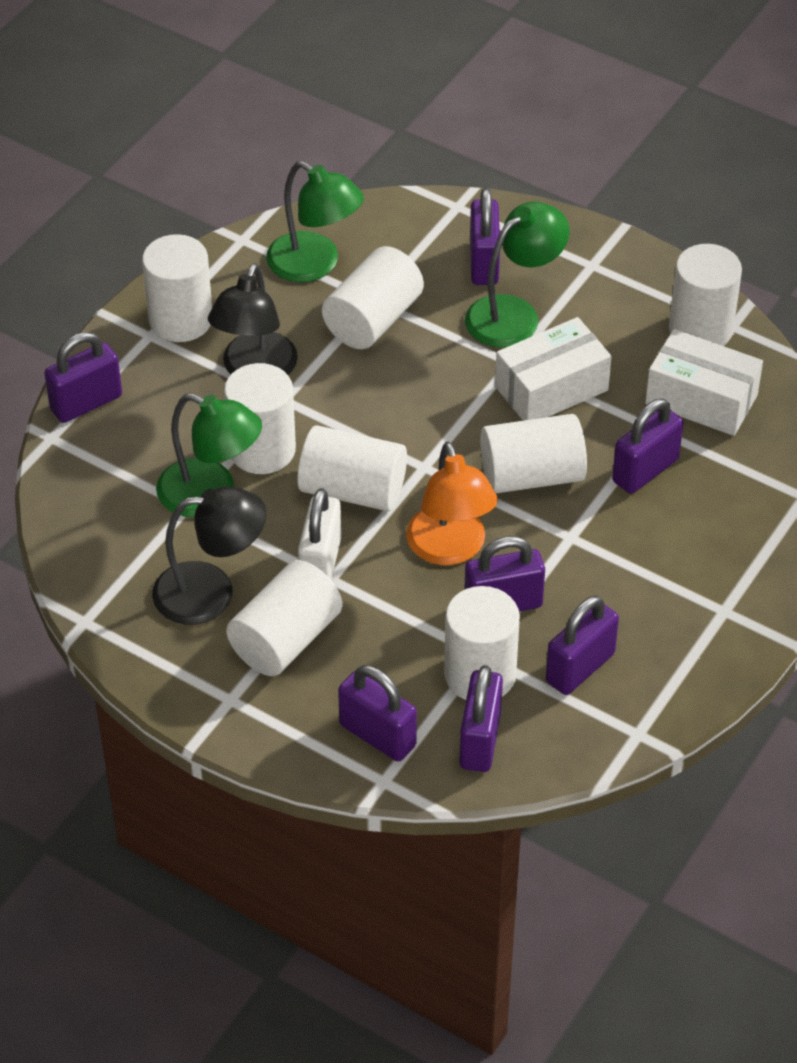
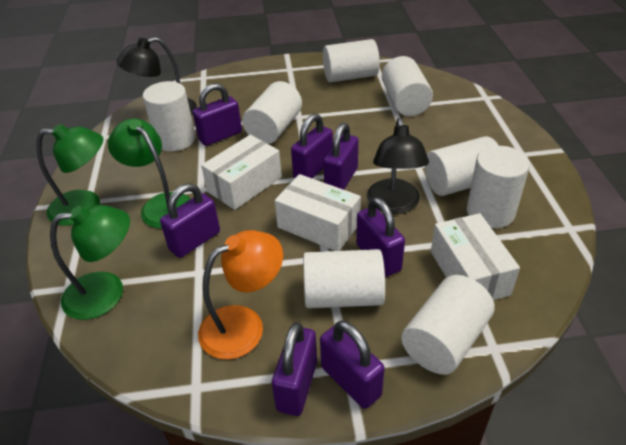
white box: 2 -> 3
white padlock: 1 -> 0

